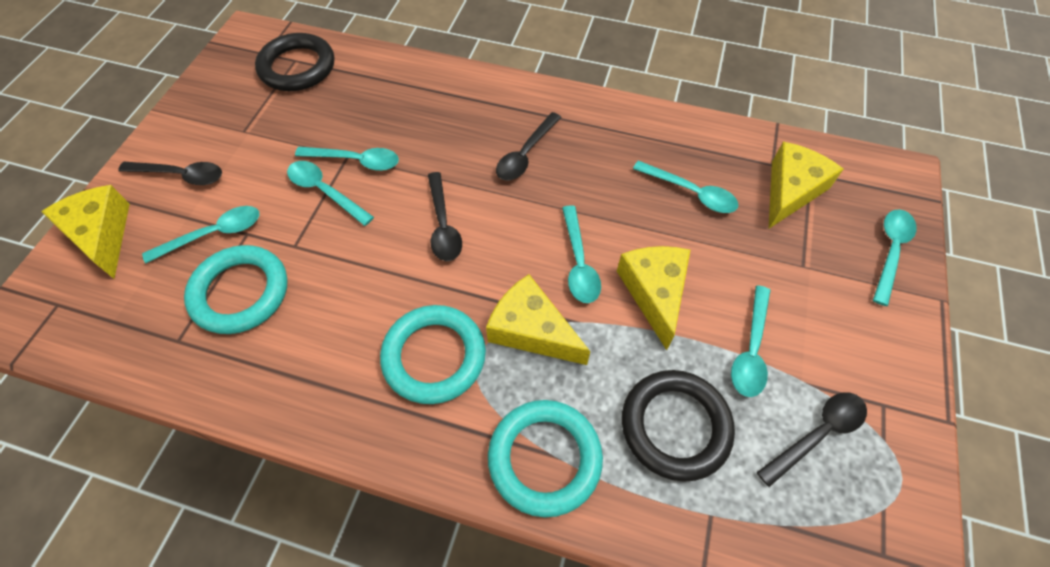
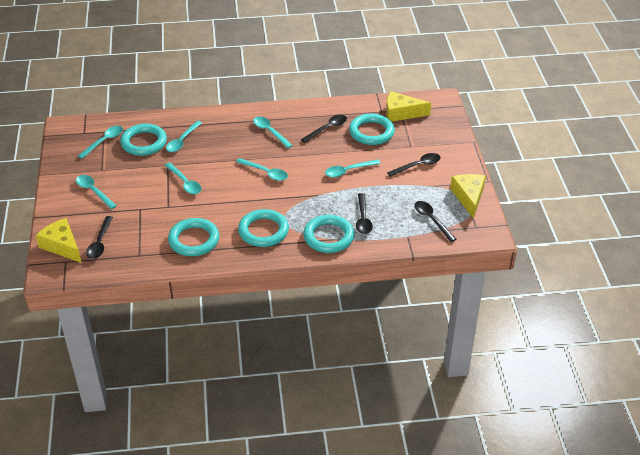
black ring: 2 -> 0
black spoon: 4 -> 5
turquoise ring: 3 -> 5
yellow cheese: 4 -> 3

